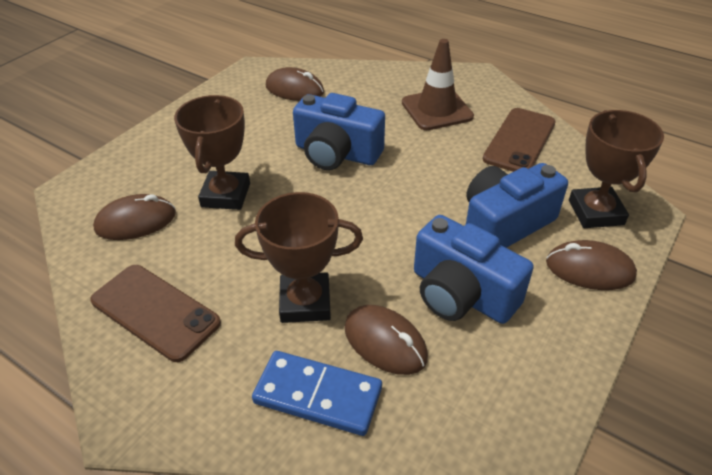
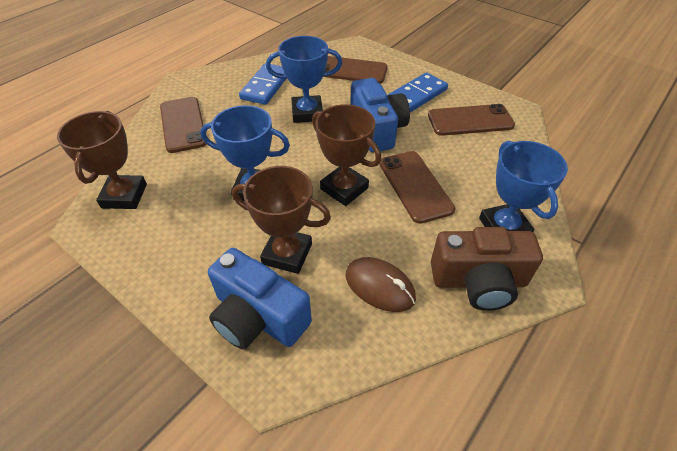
blue camera: 3 -> 2
blue domino: 1 -> 2
blue trophy: 0 -> 3
brown camera: 0 -> 1
brown mouse: 4 -> 1
brown phone: 2 -> 4
brown traffic cone: 1 -> 0

